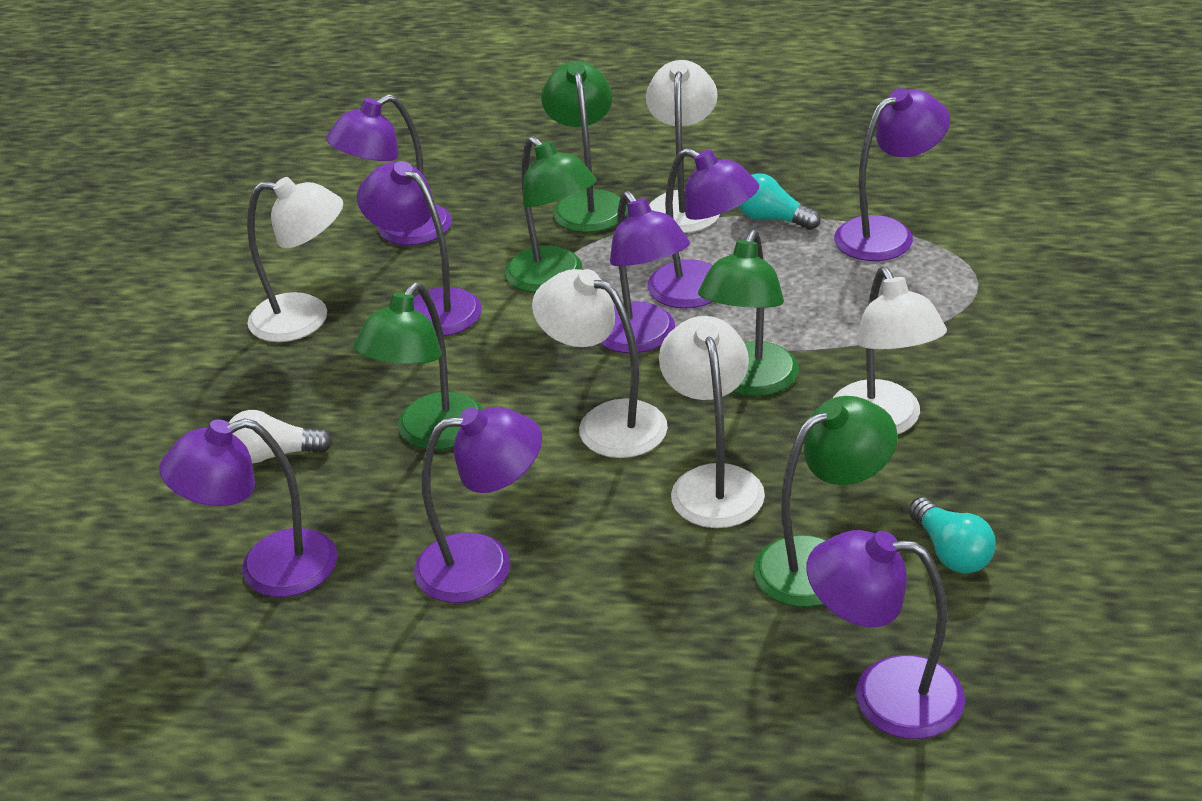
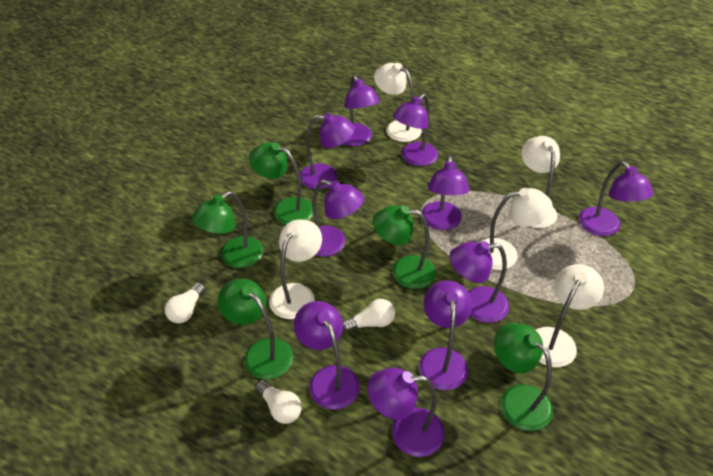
purple lamp: 8 -> 10
turquoise light bulb: 2 -> 0
white light bulb: 1 -> 3

